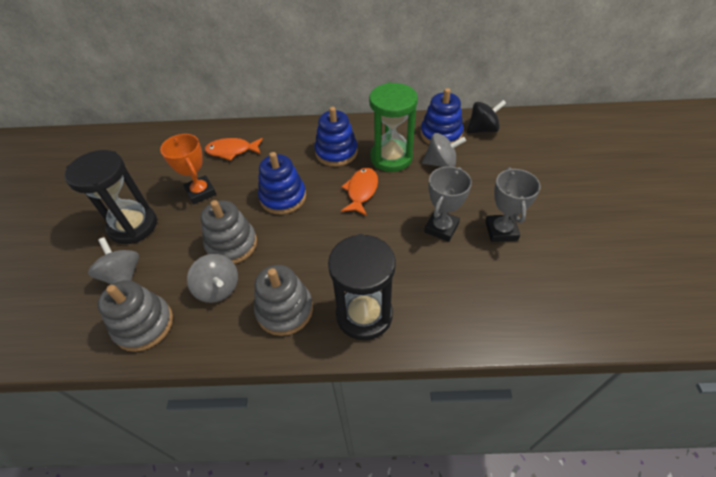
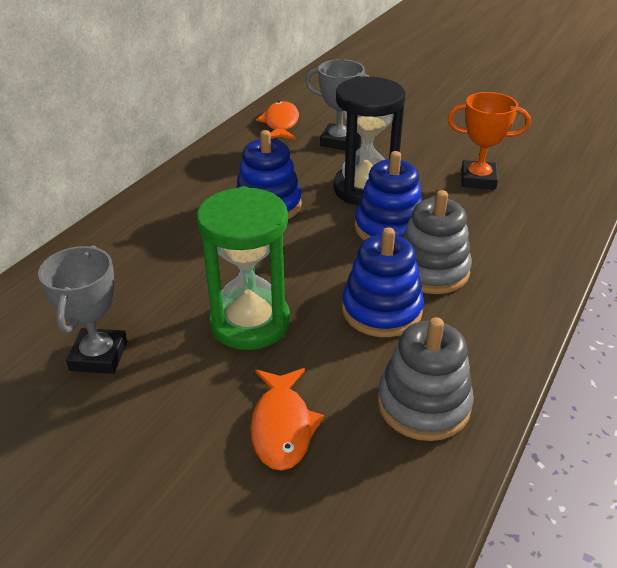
black hourglass: 2 -> 1
black spinning top: 1 -> 0
grey spinning top: 3 -> 0
grey stacking toy: 3 -> 2

